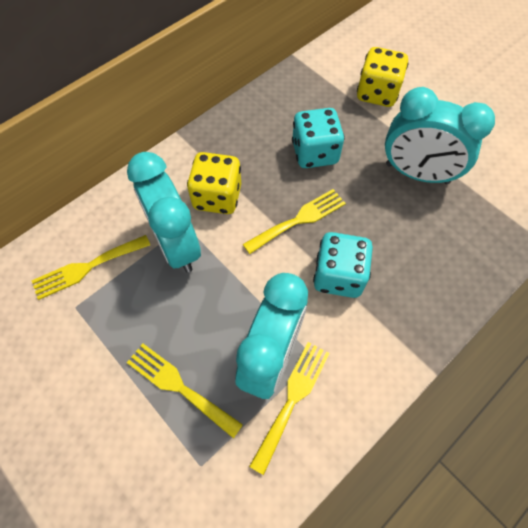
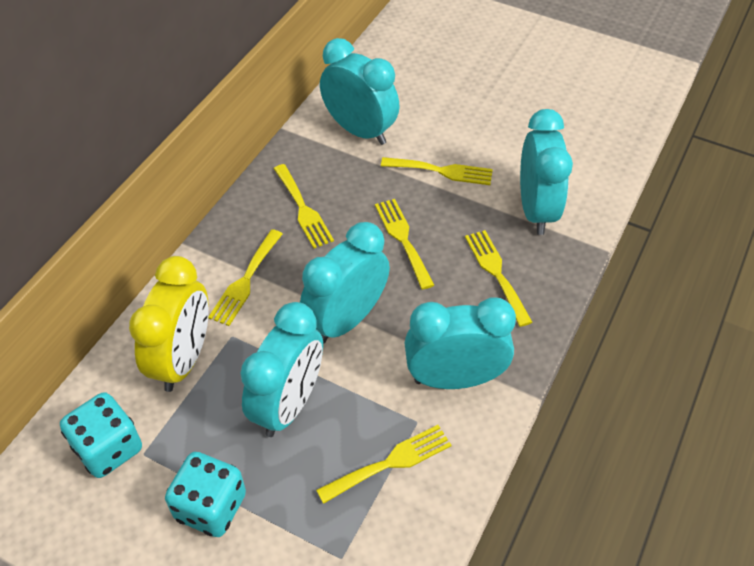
turquoise clock: 3 -> 5
yellow clock: 0 -> 1
yellow dice: 2 -> 0
yellow fork: 4 -> 6

